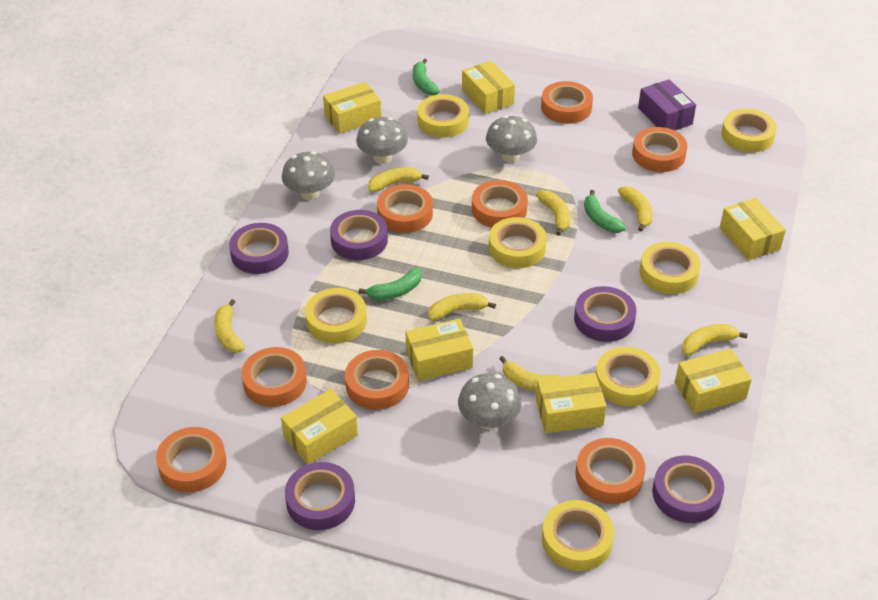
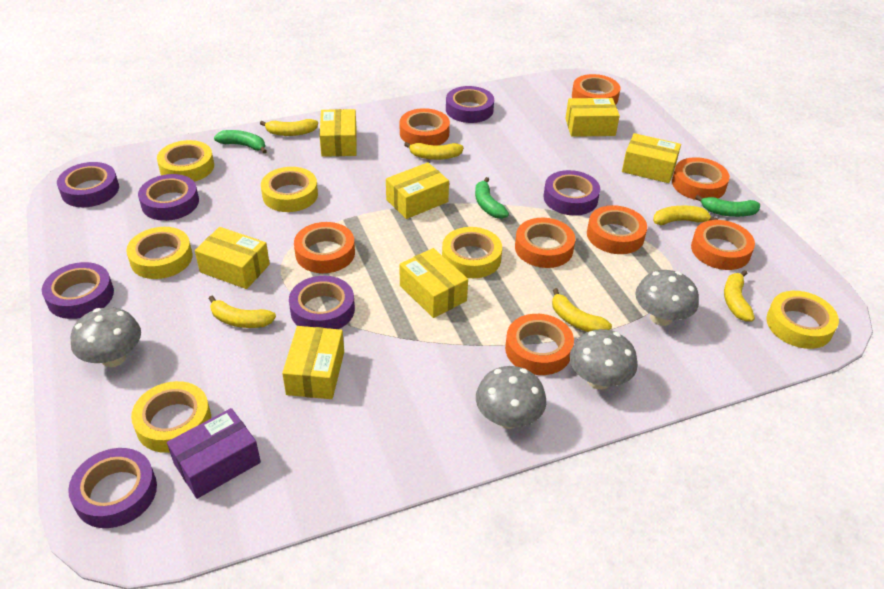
purple tape: 5 -> 7
yellow banana: 7 -> 6
yellow tape: 7 -> 6

